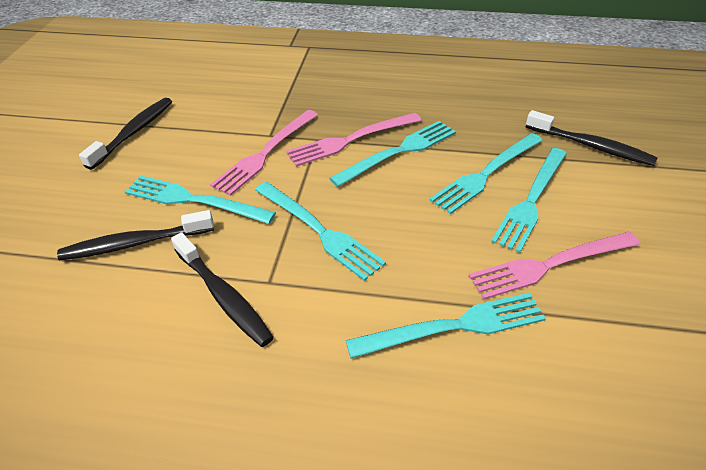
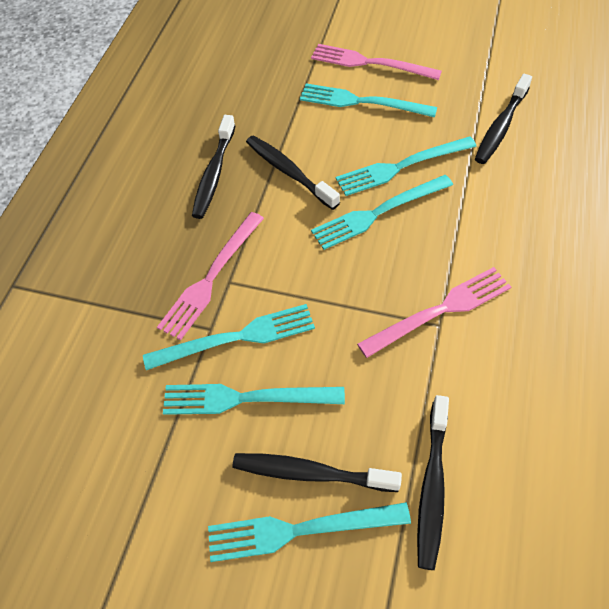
black toothbrush: 4 -> 5

